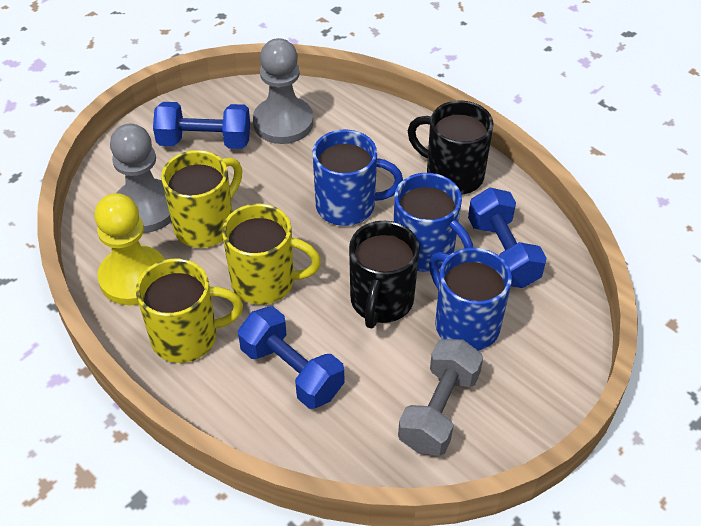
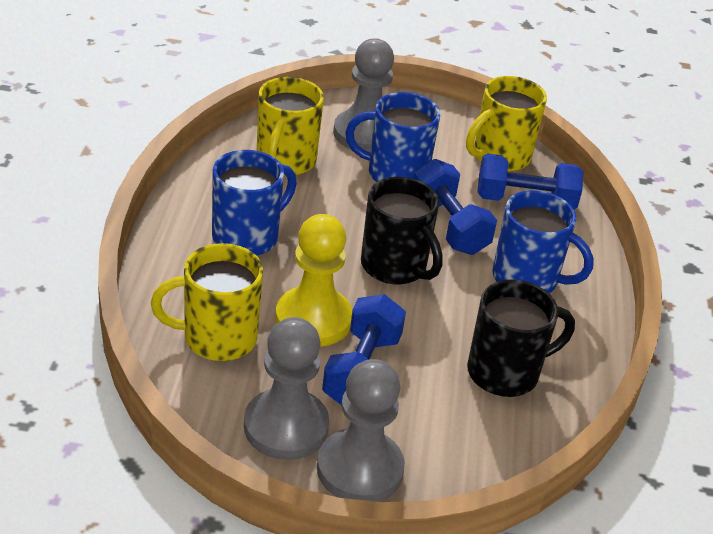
grey dumbbell: 1 -> 0
grey pawn: 2 -> 3

